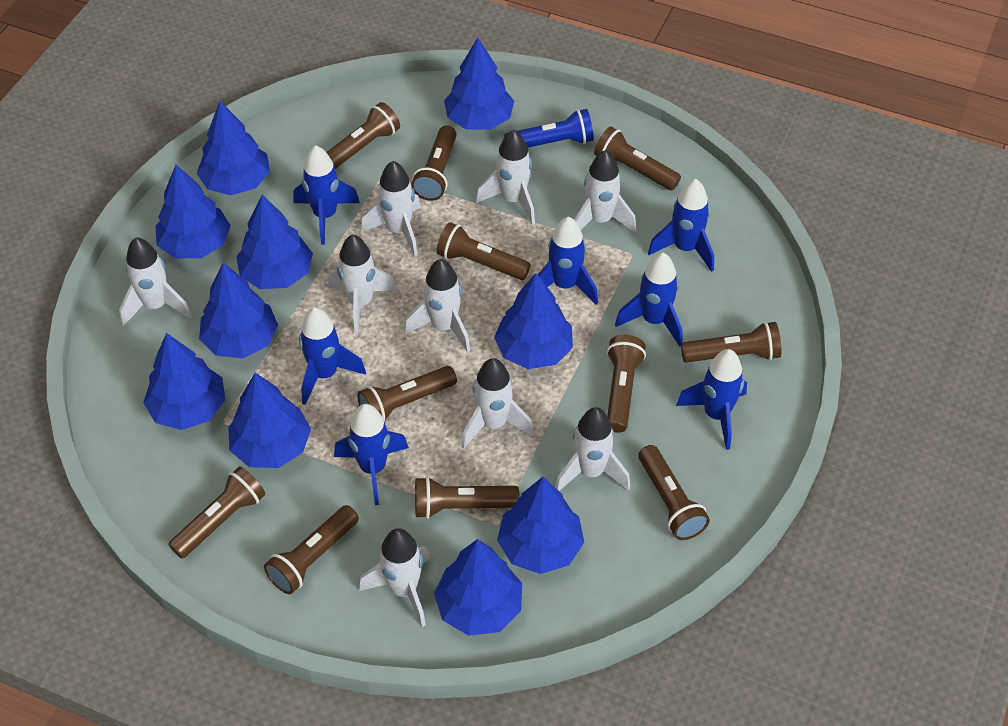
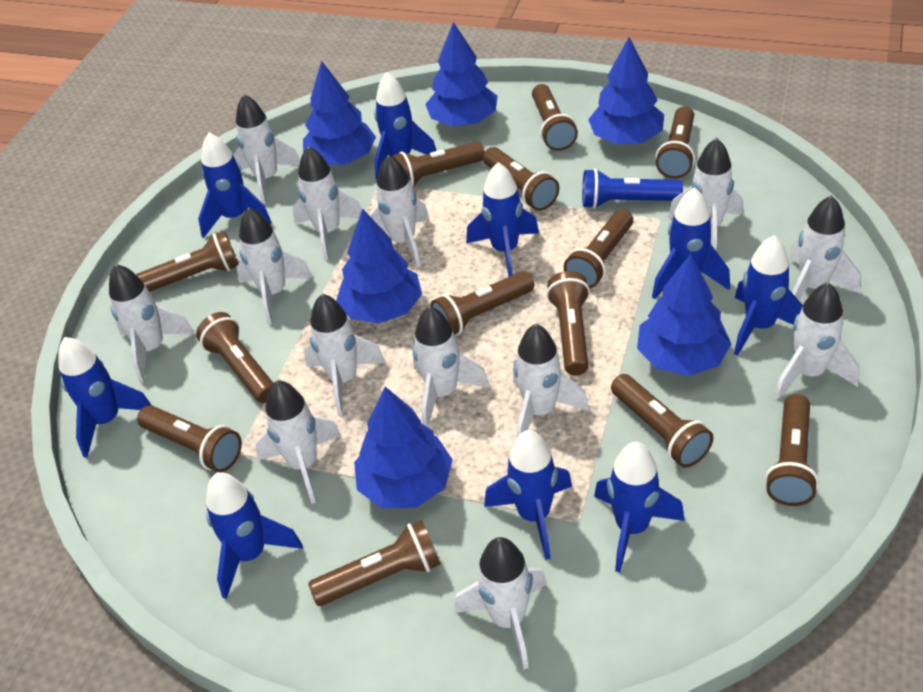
blue rocket: 7 -> 9
blue tree: 10 -> 6
brown flashlight: 11 -> 13
white rocket: 9 -> 13

